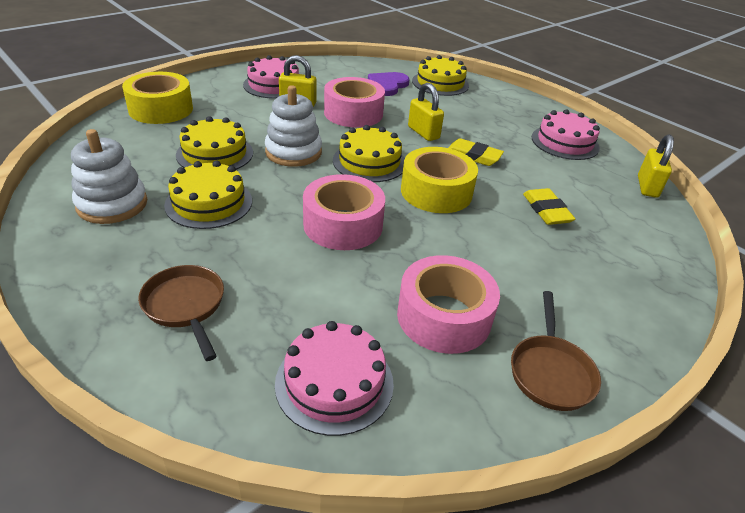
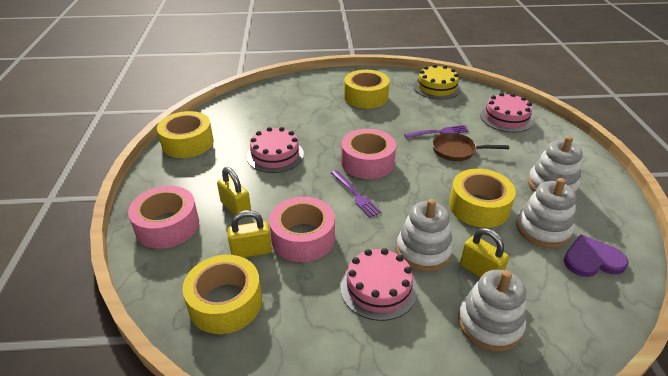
brown pan: 2 -> 1
purple fork: 0 -> 2
white stacking toy: 2 -> 4
yellow cake: 4 -> 1
yellow eraser: 2 -> 0
yellow tape: 2 -> 4

